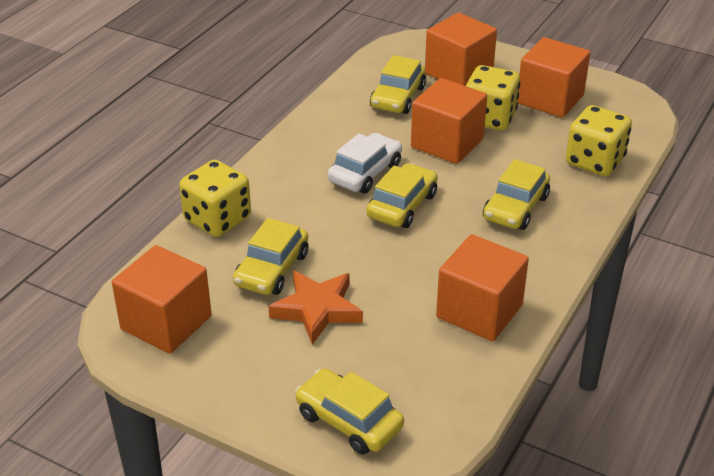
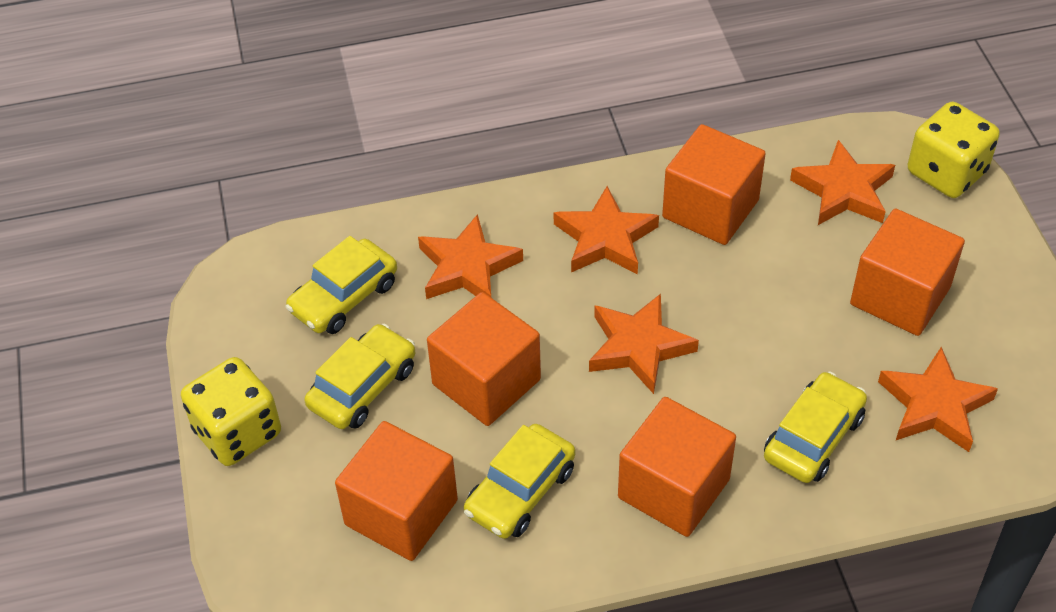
orange star: 1 -> 5
white car: 1 -> 0
yellow car: 5 -> 4
yellow dice: 3 -> 2

